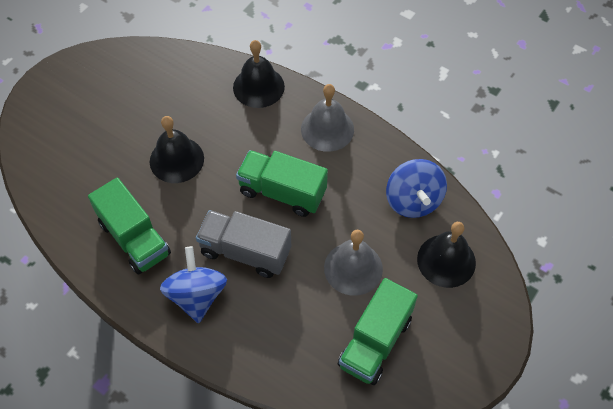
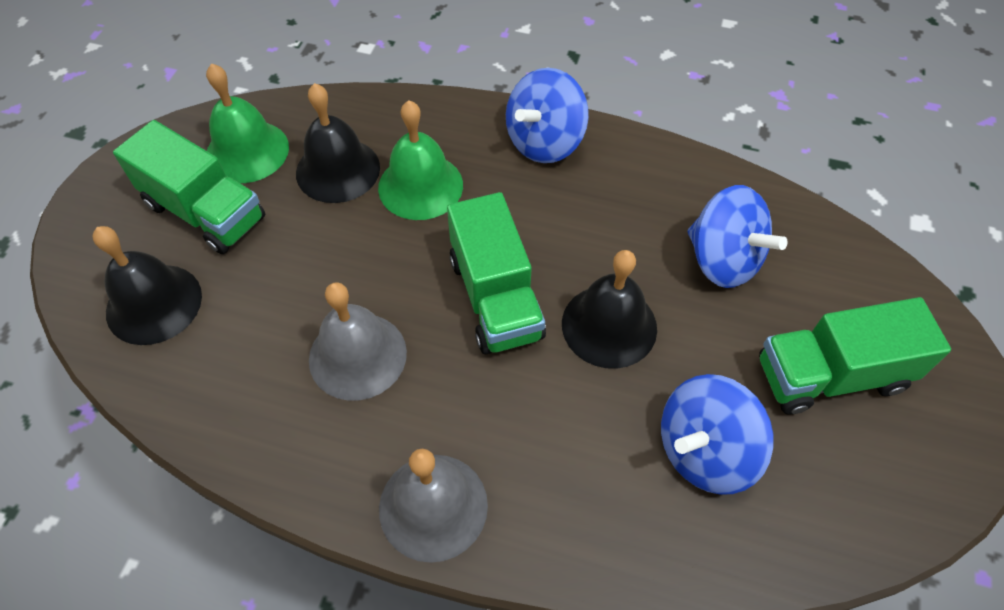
blue spinning top: 2 -> 3
green bell: 0 -> 2
grey truck: 1 -> 0

